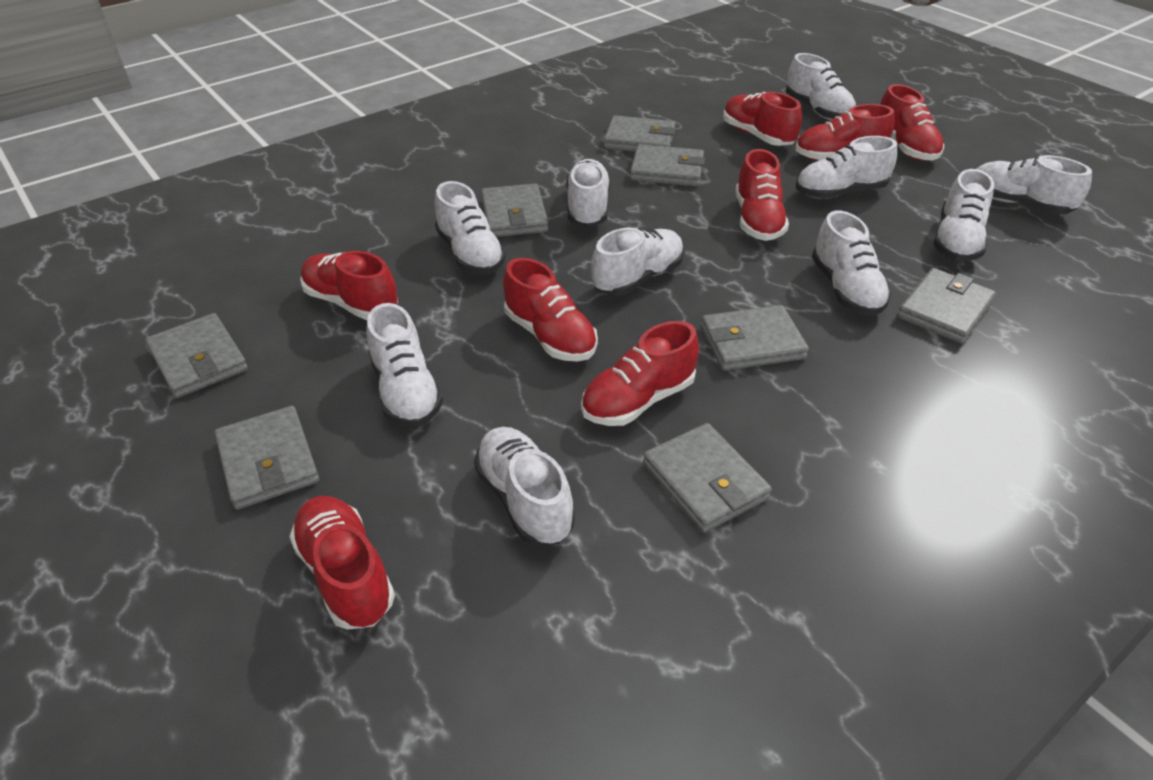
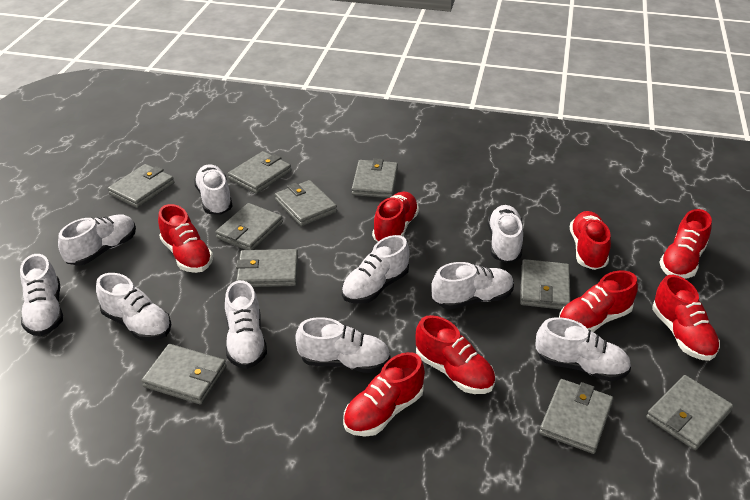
grey wallet: 8 -> 10

